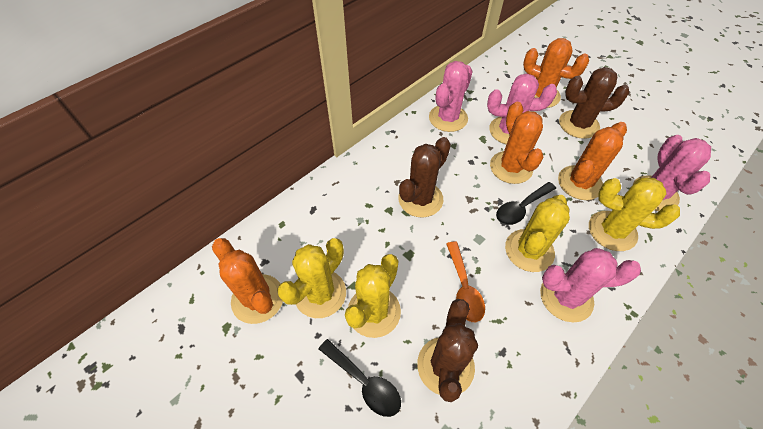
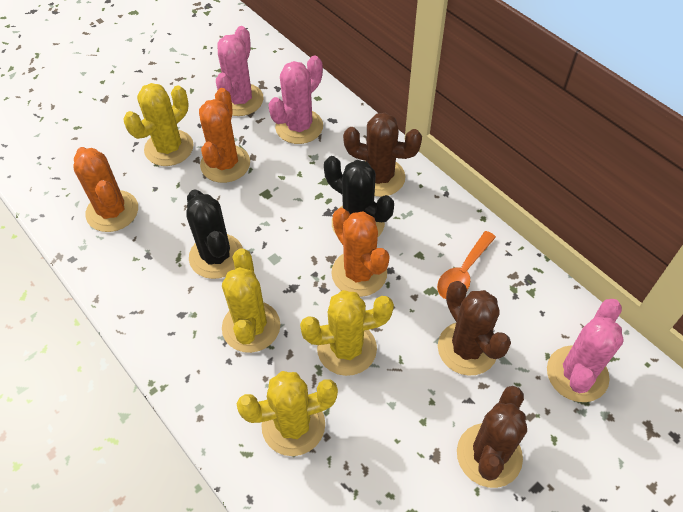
black cactus: 0 -> 2
black spoon: 2 -> 0
orange cactus: 4 -> 3
pink cactus: 4 -> 3

